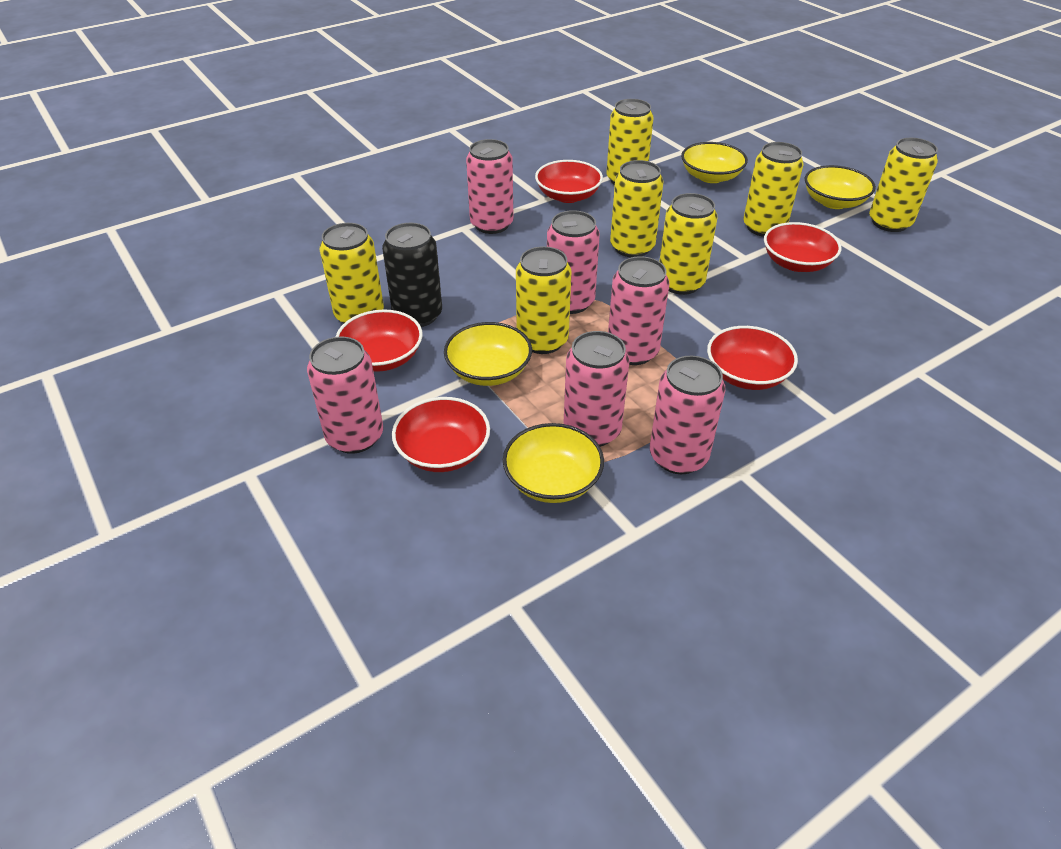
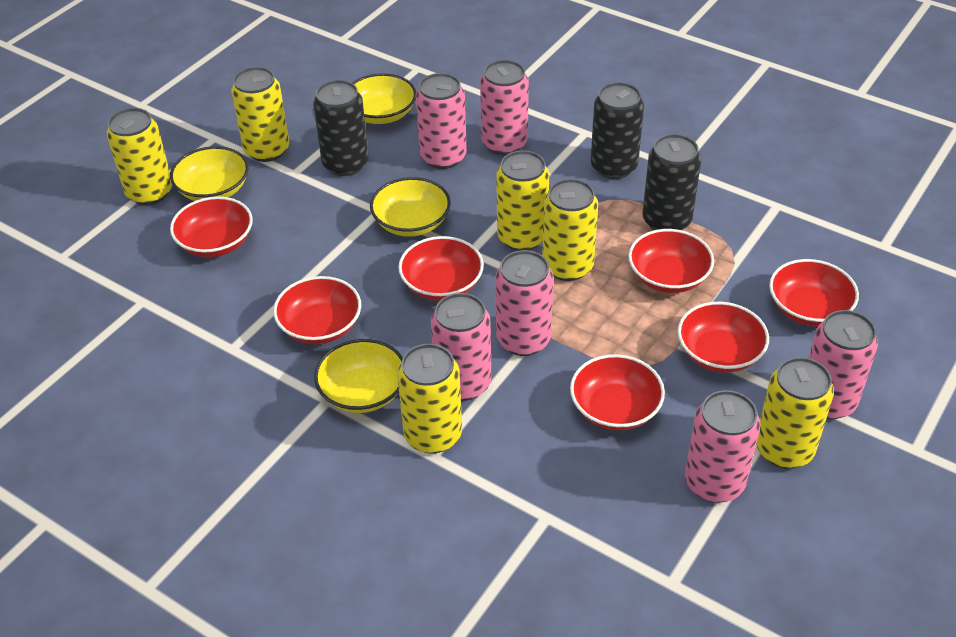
black can: 1 -> 3
red bowl: 5 -> 7
yellow can: 7 -> 6

